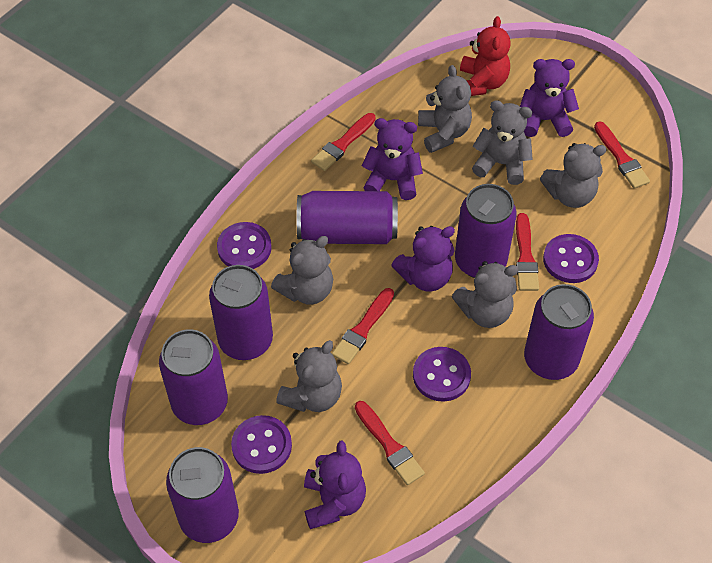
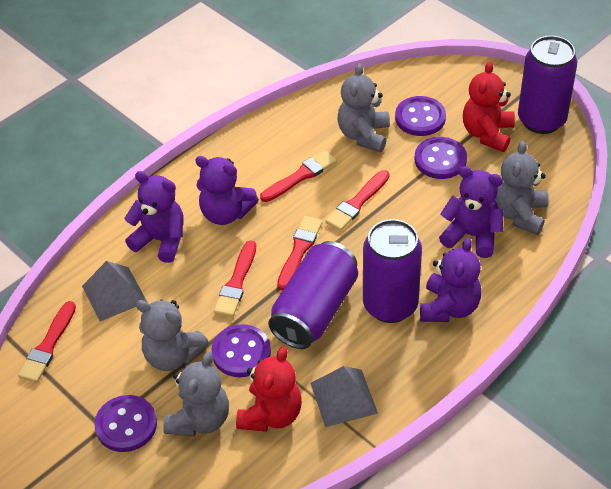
grey pyramid: 0 -> 2
grey teddy bear: 6 -> 4
purple can: 6 -> 3
red teddy bear: 1 -> 2

